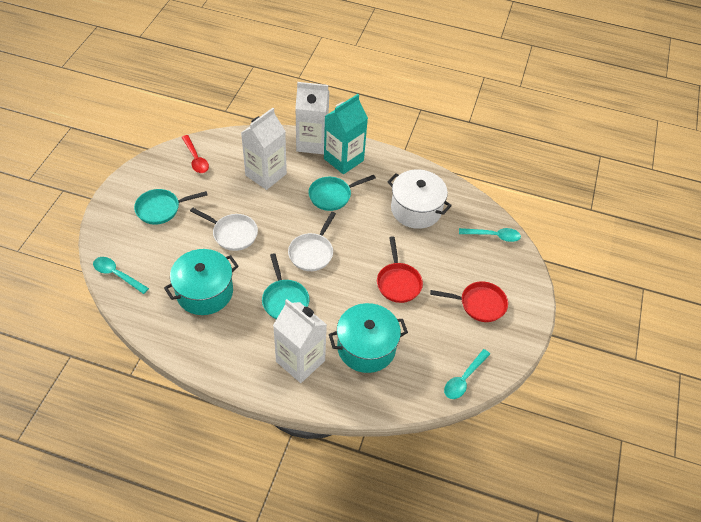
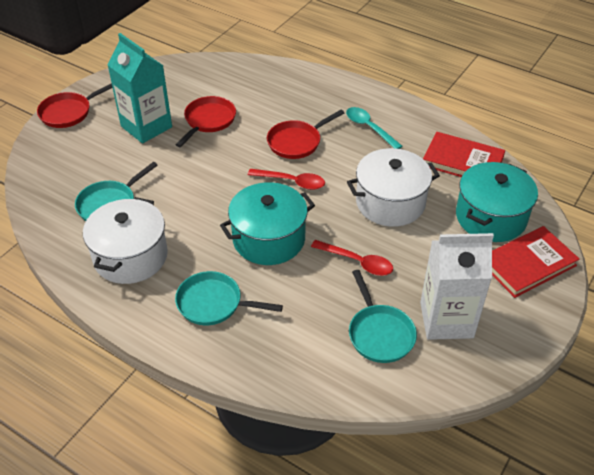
red book: 0 -> 2
red pan: 2 -> 3
red spoon: 1 -> 2
turquoise spoon: 3 -> 1
white carton: 3 -> 1
white pan: 2 -> 0
white pot: 1 -> 2

